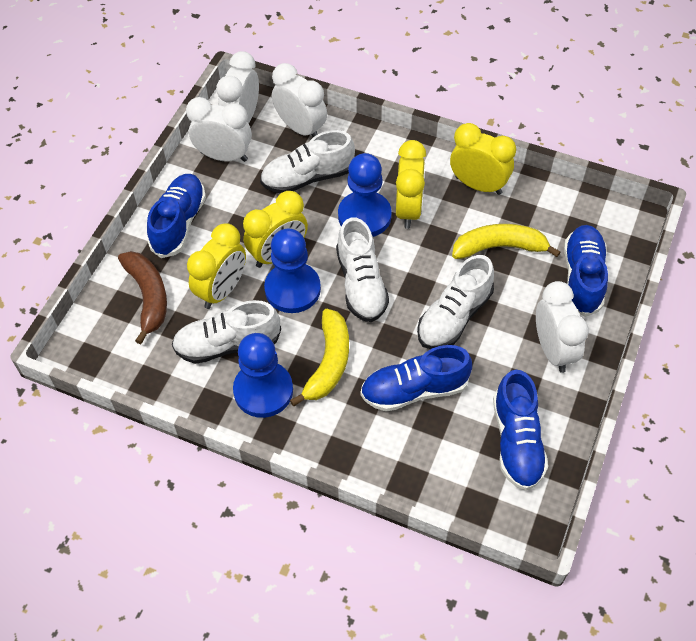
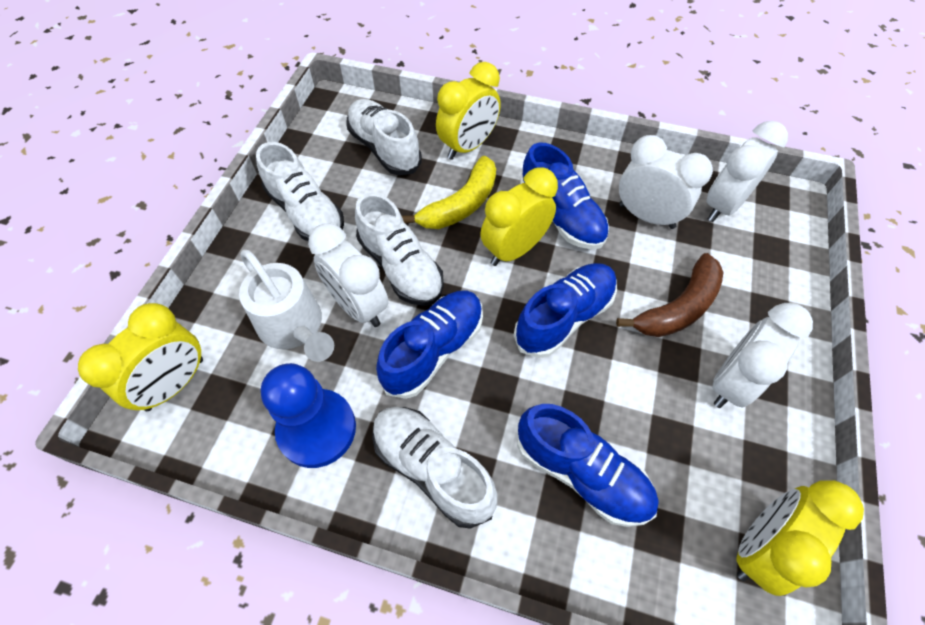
blue pawn: 3 -> 1
white watering can: 0 -> 1
yellow banana: 2 -> 1

